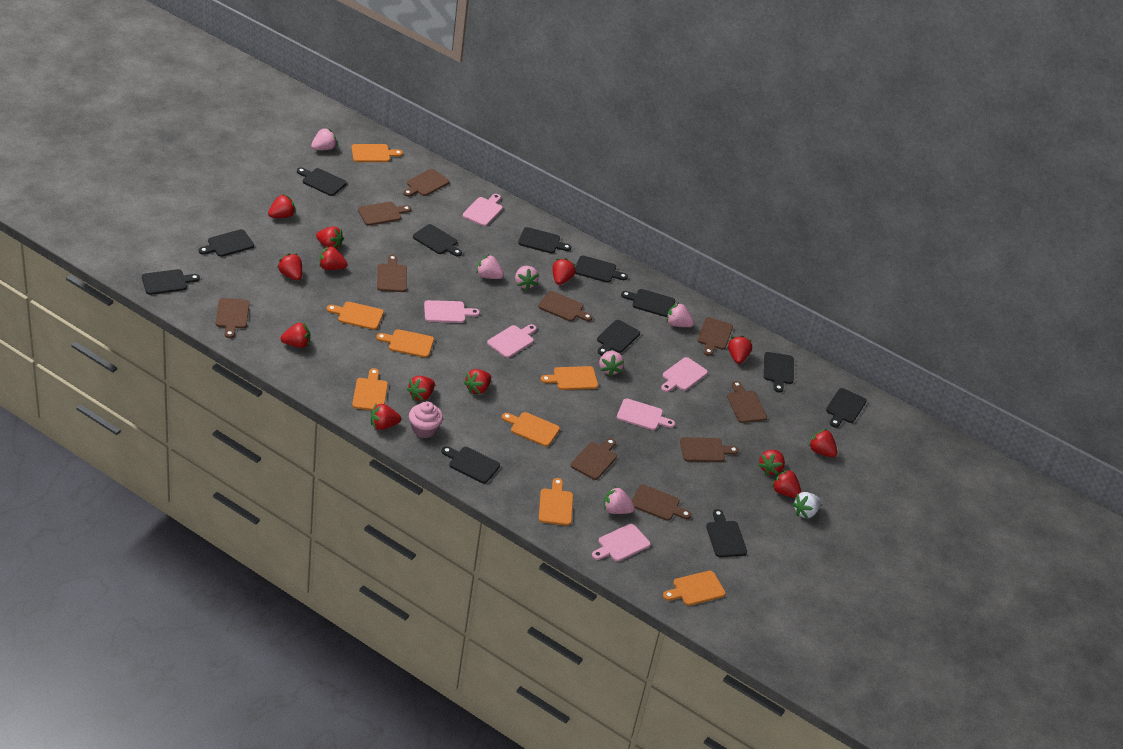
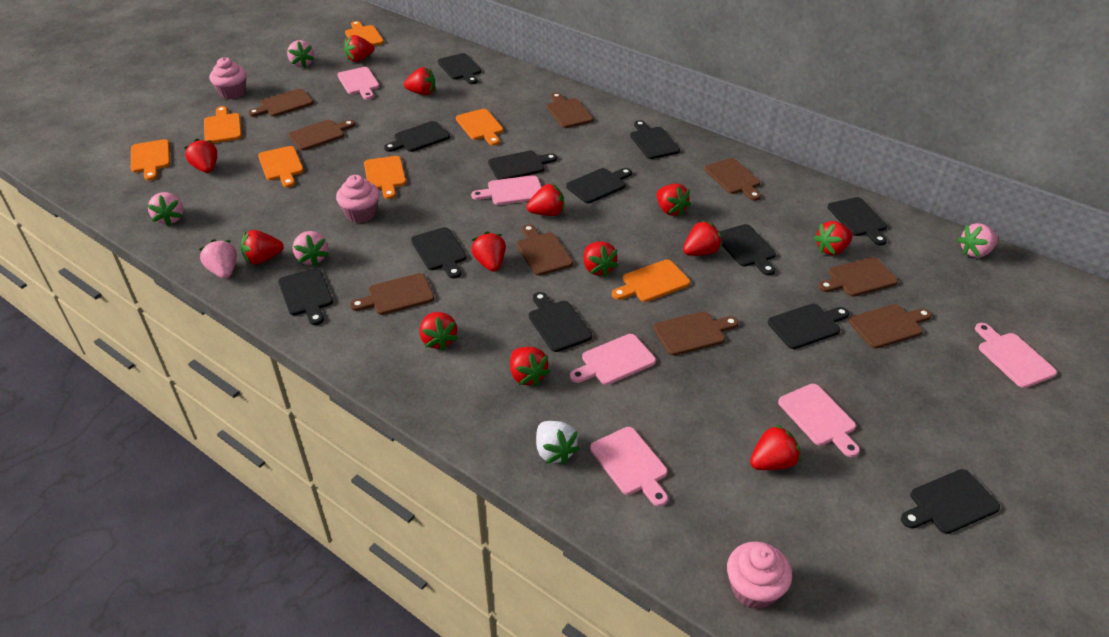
brown cutting board: 10 -> 9
orange cutting board: 8 -> 7
pink cupcake: 1 -> 3
pink strawberry: 6 -> 5

